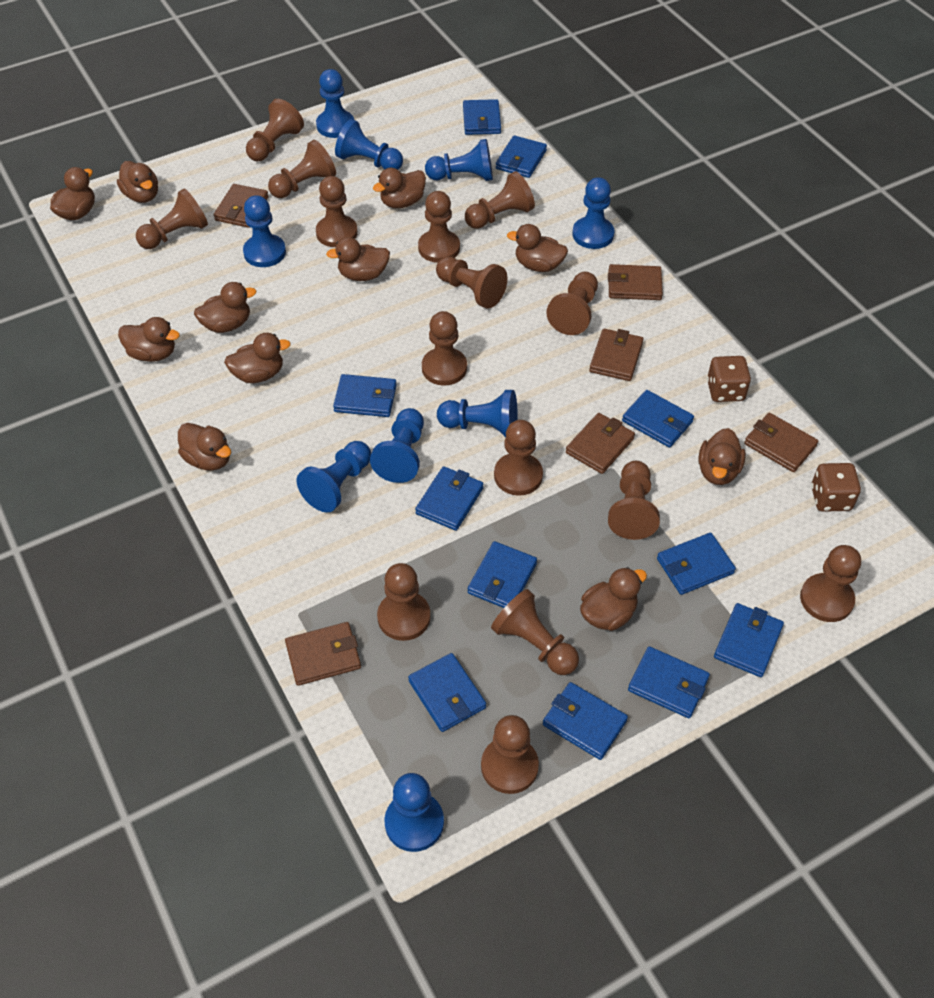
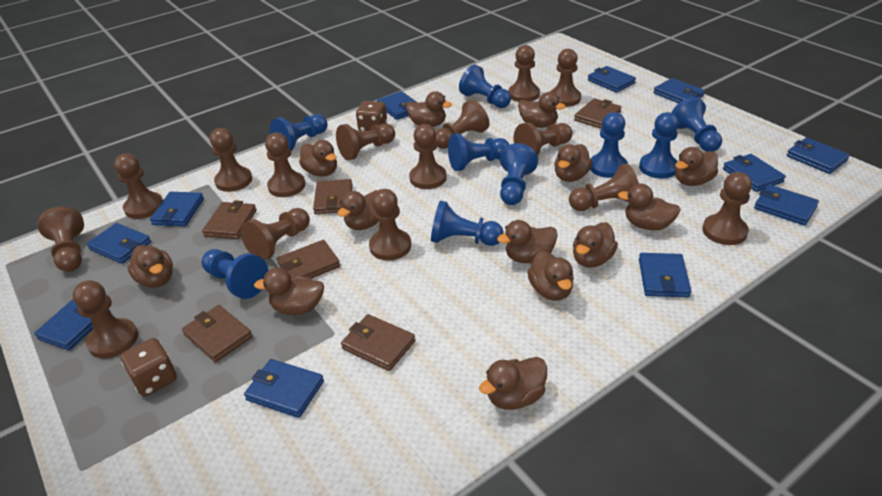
brown duck: 11 -> 13

